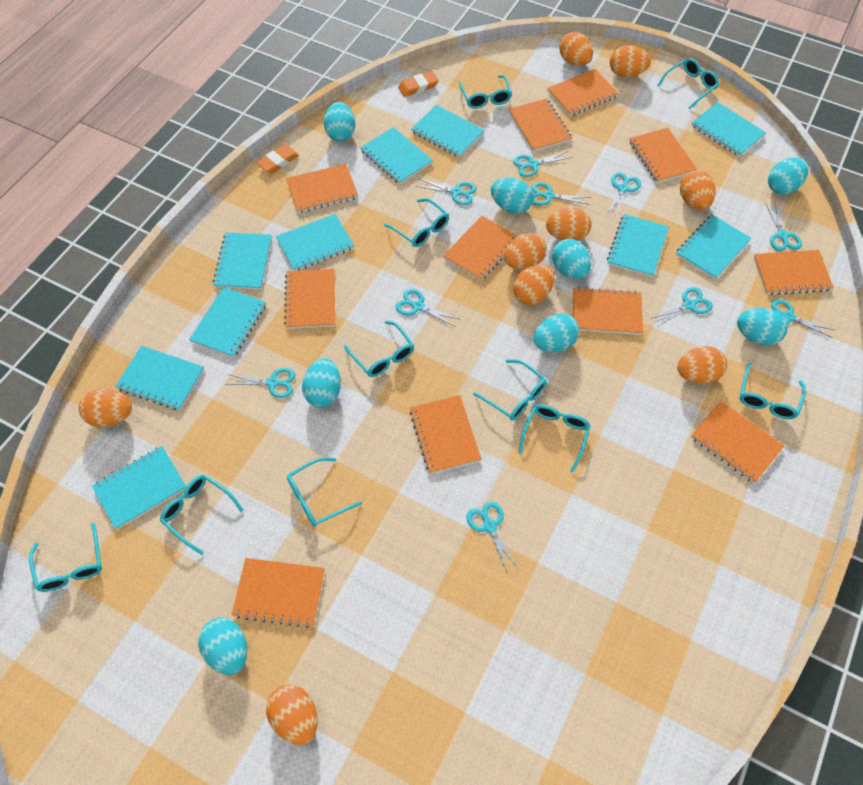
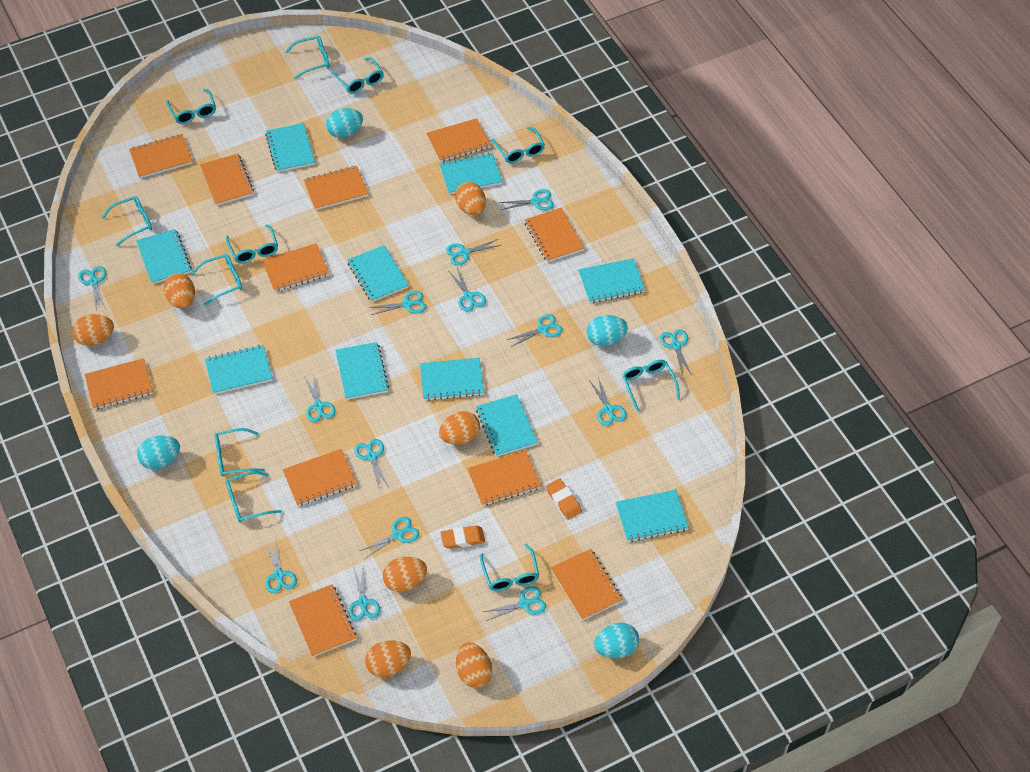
orange egg: 9 -> 7
turquoise egg: 8 -> 4
turquoise glasses: 10 -> 11
turquoise scissors: 10 -> 14

